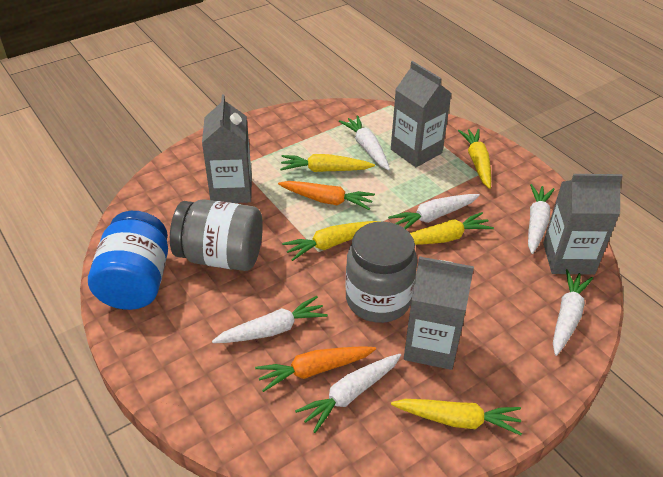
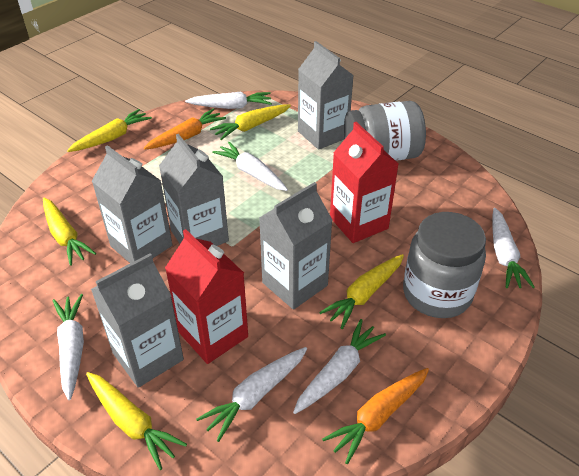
blue jar: 1 -> 0
grey carton: 4 -> 5
red carton: 0 -> 2

